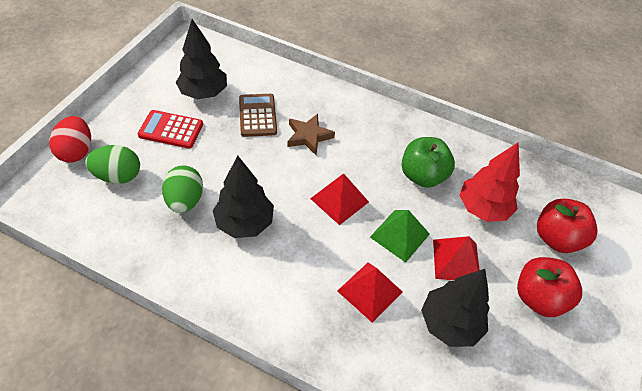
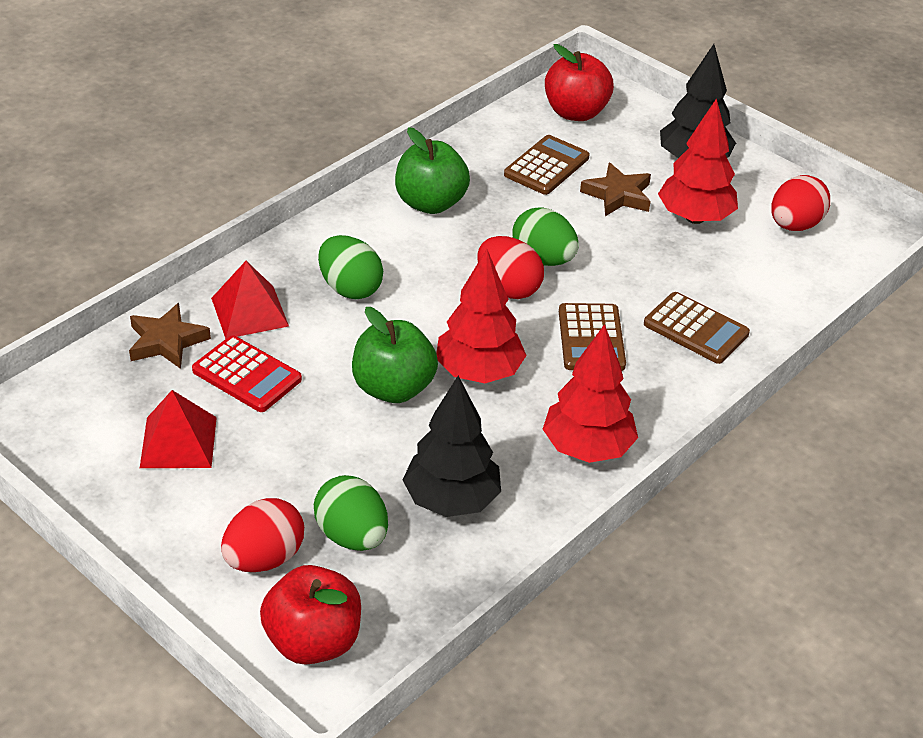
black tree: 3 -> 2
brown calculator: 1 -> 3
brown star: 1 -> 2
green apple: 1 -> 2
green egg: 2 -> 3
green pyramid: 1 -> 0
red egg: 1 -> 3
red pyramid: 3 -> 2
red tree: 1 -> 3

